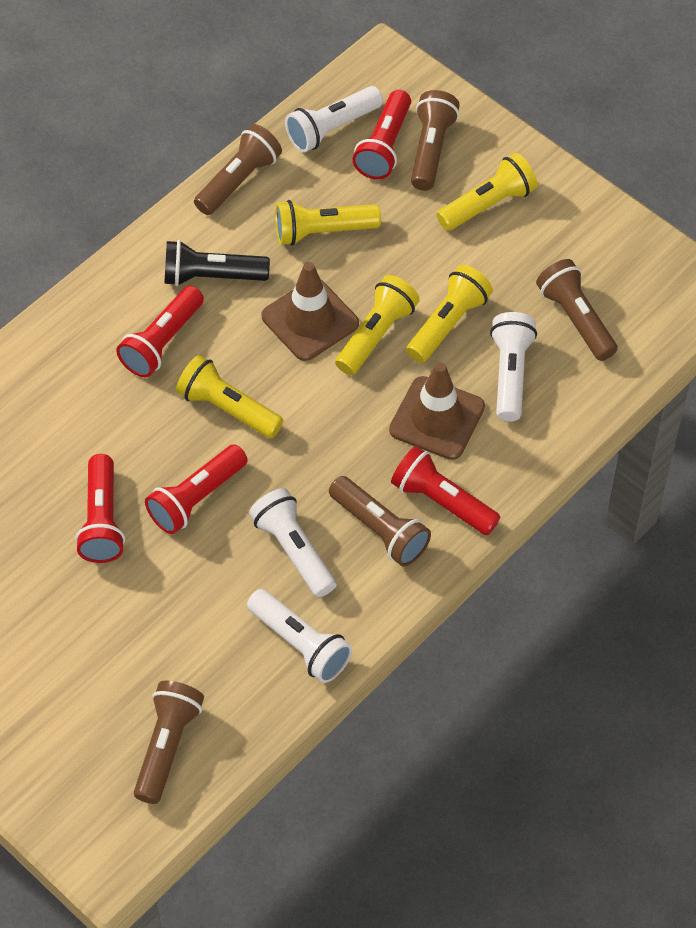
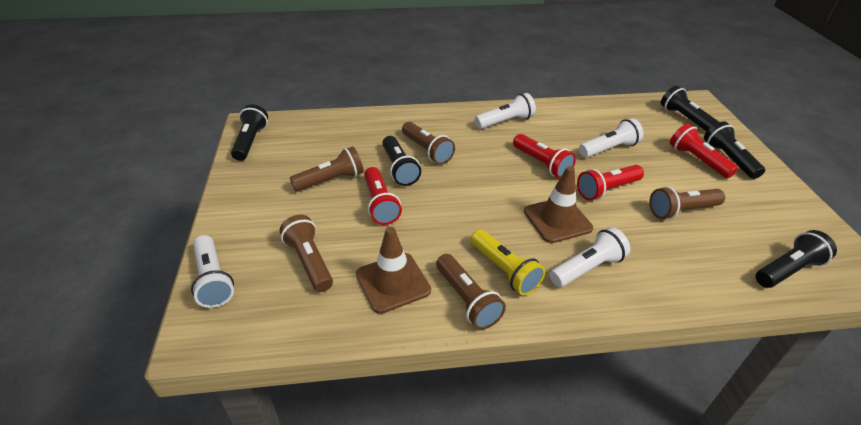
black flashlight: 1 -> 5
red flashlight: 5 -> 4
yellow flashlight: 5 -> 1

